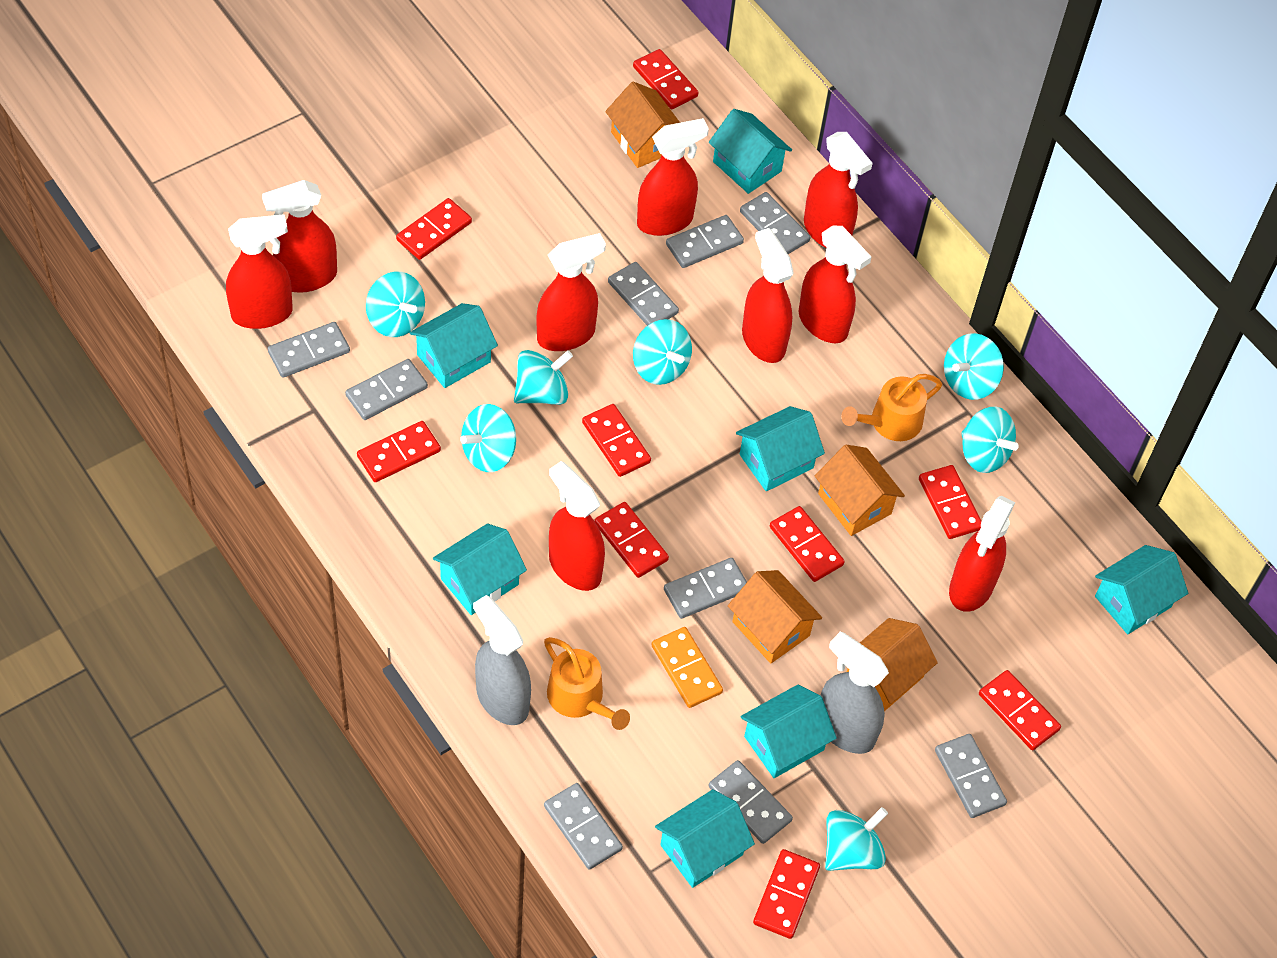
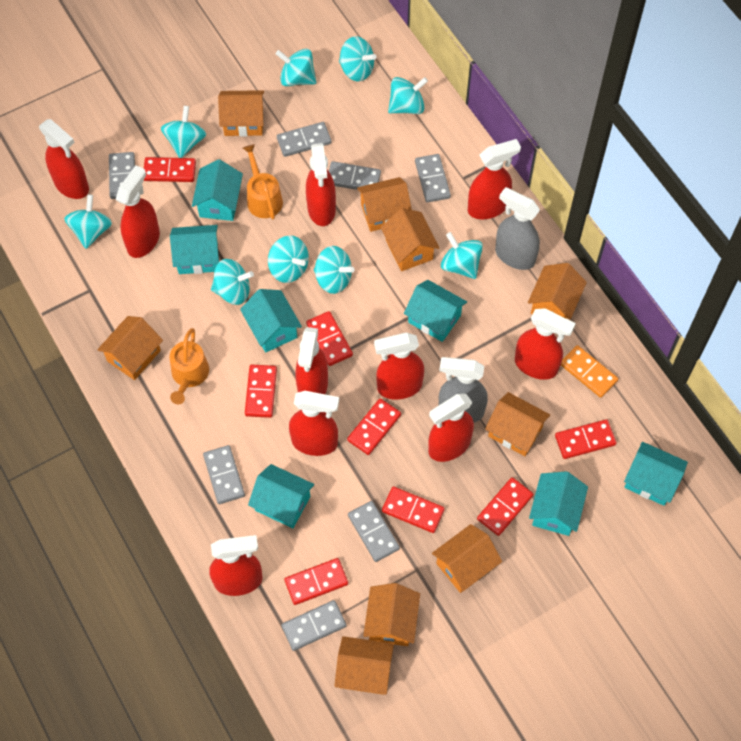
grey domino: 9 -> 7
orange house: 4 -> 9
red domino: 9 -> 8
red spray bottle: 9 -> 10
turquoise spinning top: 7 -> 9

